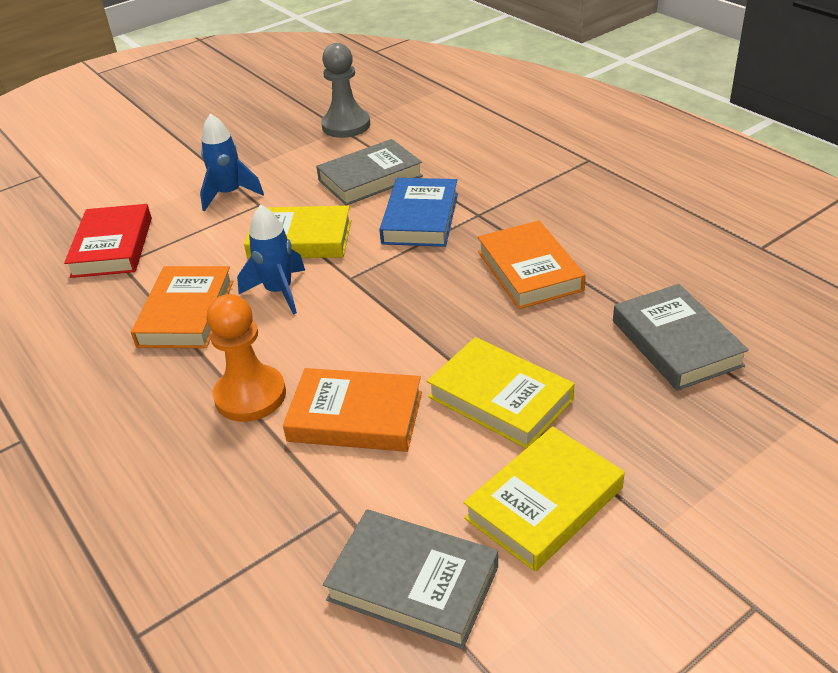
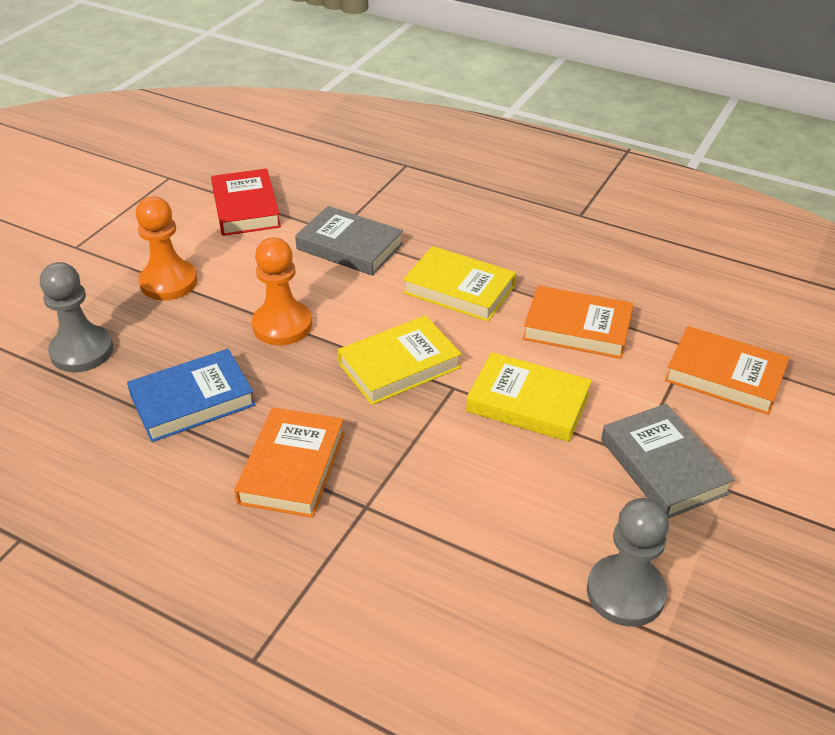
blue rocket: 2 -> 0
grey book: 3 -> 2
grey pawn: 1 -> 2
orange pawn: 1 -> 2

